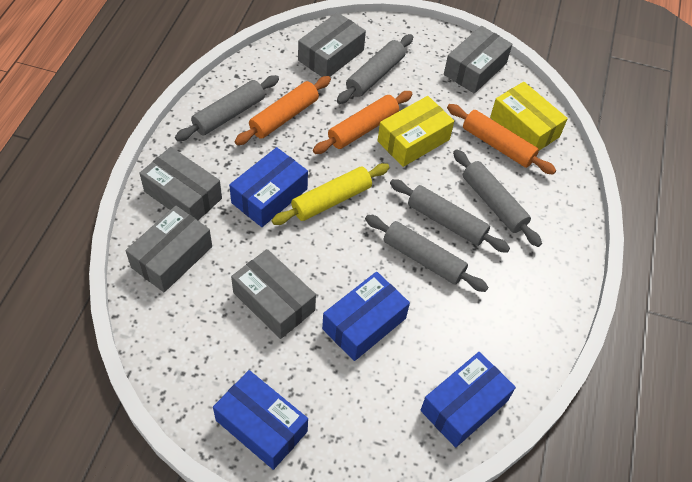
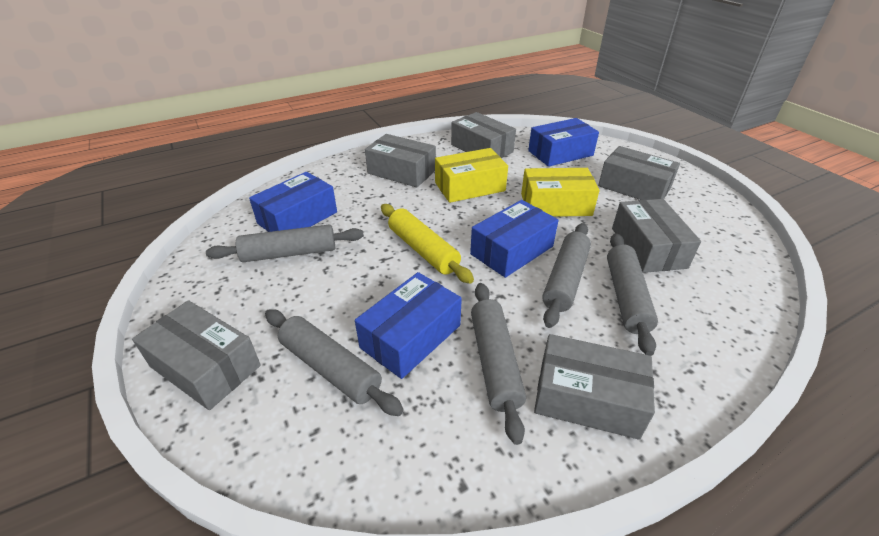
grey box: 5 -> 6
orange rolling pin: 3 -> 0

